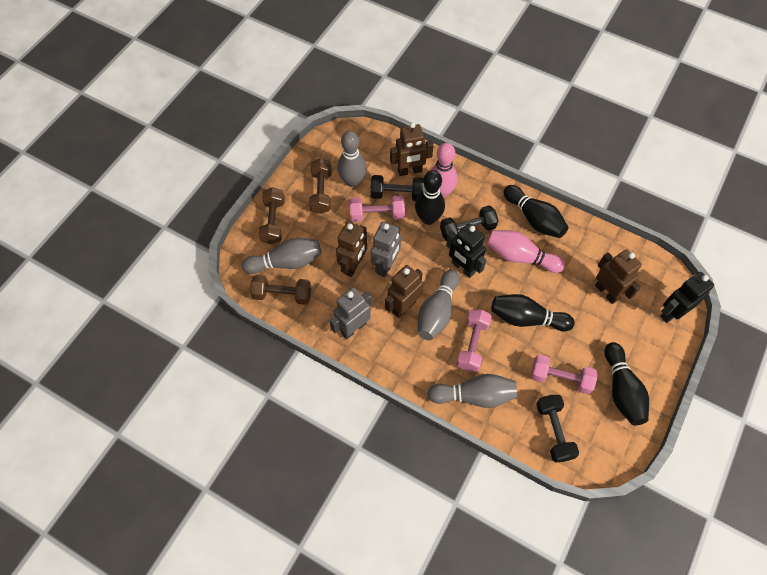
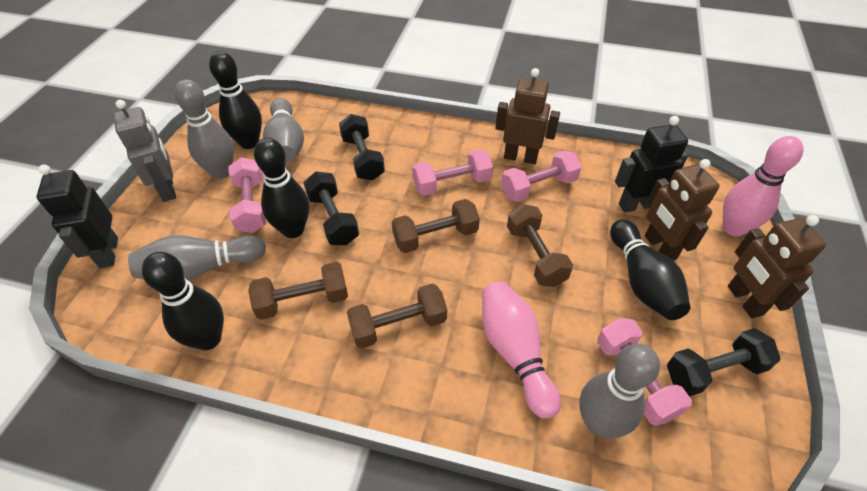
brown dumbbell: 3 -> 4
brown robot: 4 -> 3
grey robot: 2 -> 1
pink dumbbell: 3 -> 4

